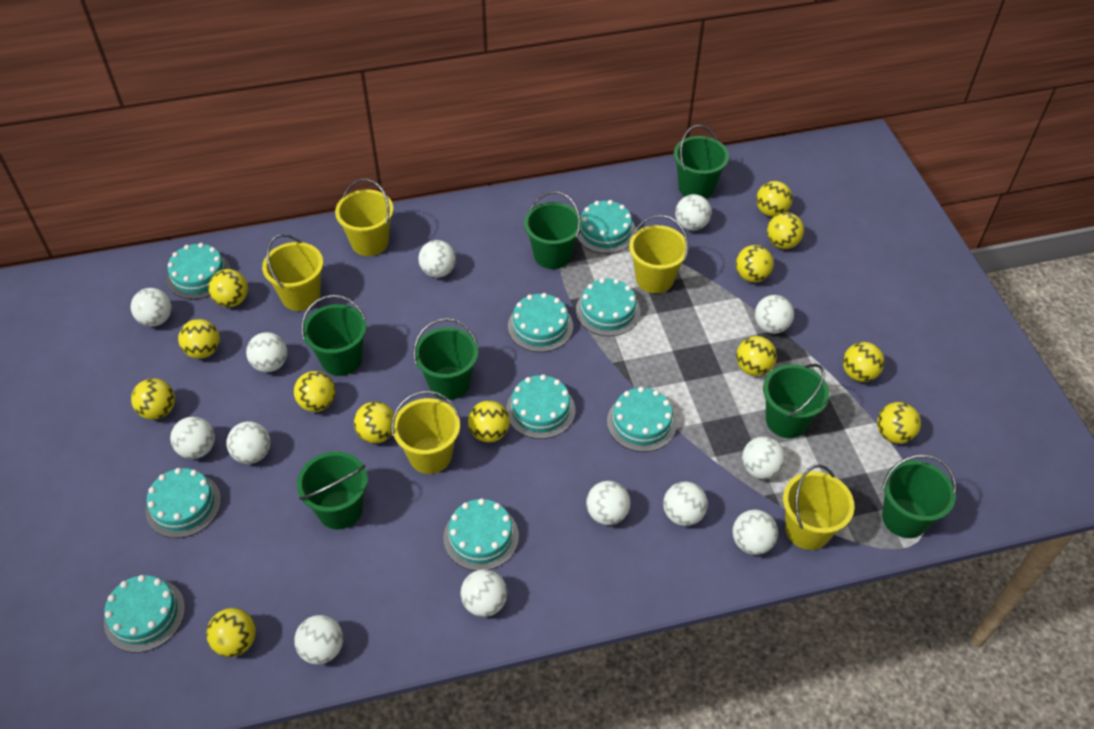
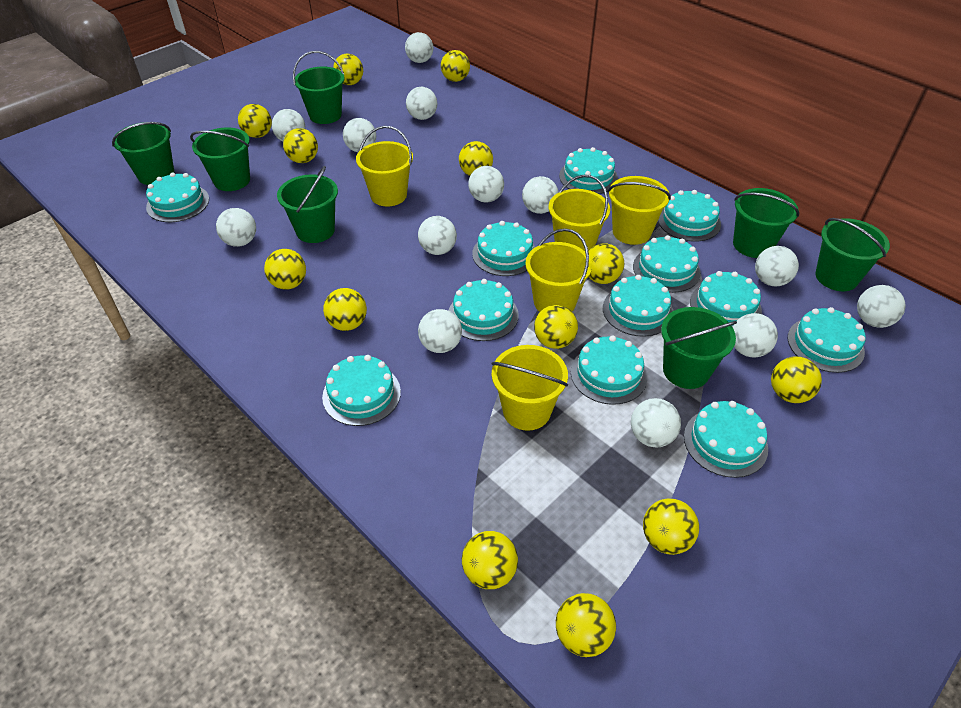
turquoise cake: 9 -> 12

